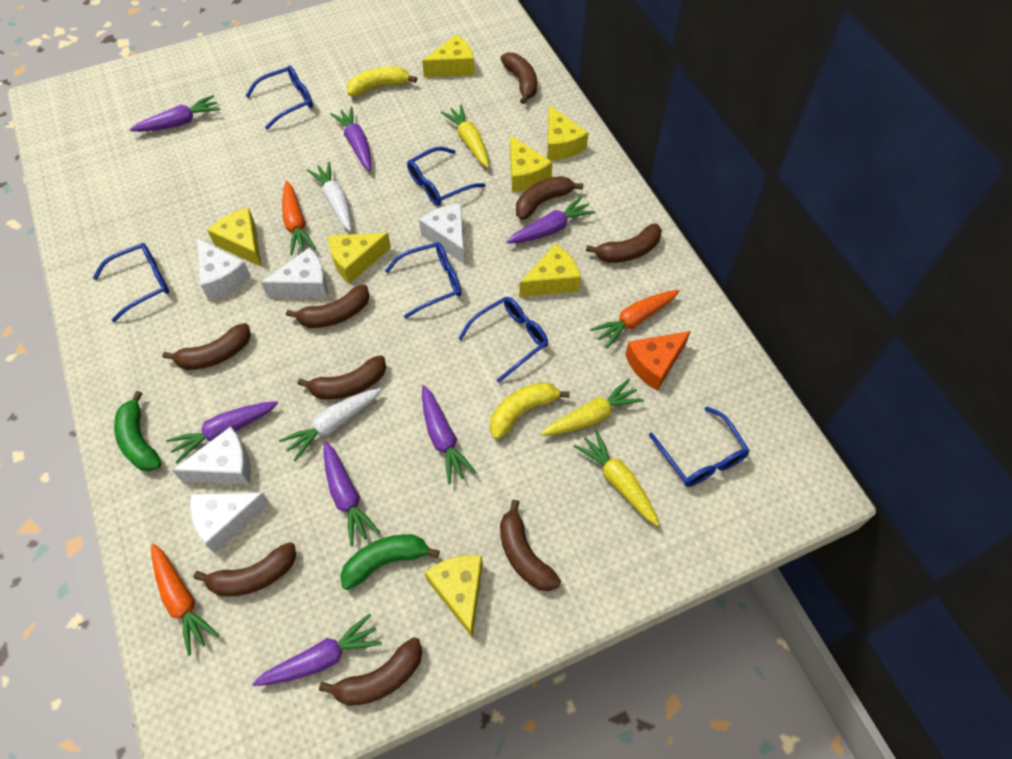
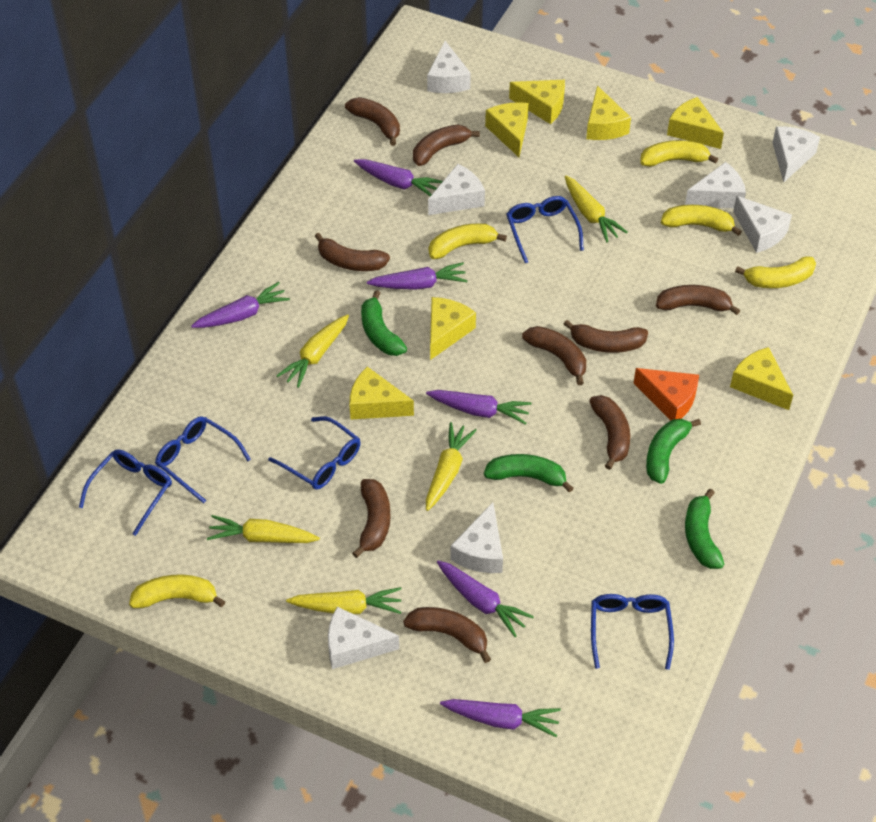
blue glasses: 6 -> 5
green banana: 2 -> 4
orange carrot: 3 -> 0
purple carrot: 7 -> 6
white carrot: 2 -> 0
white cheese: 5 -> 7
yellow banana: 2 -> 5
yellow carrot: 3 -> 5

